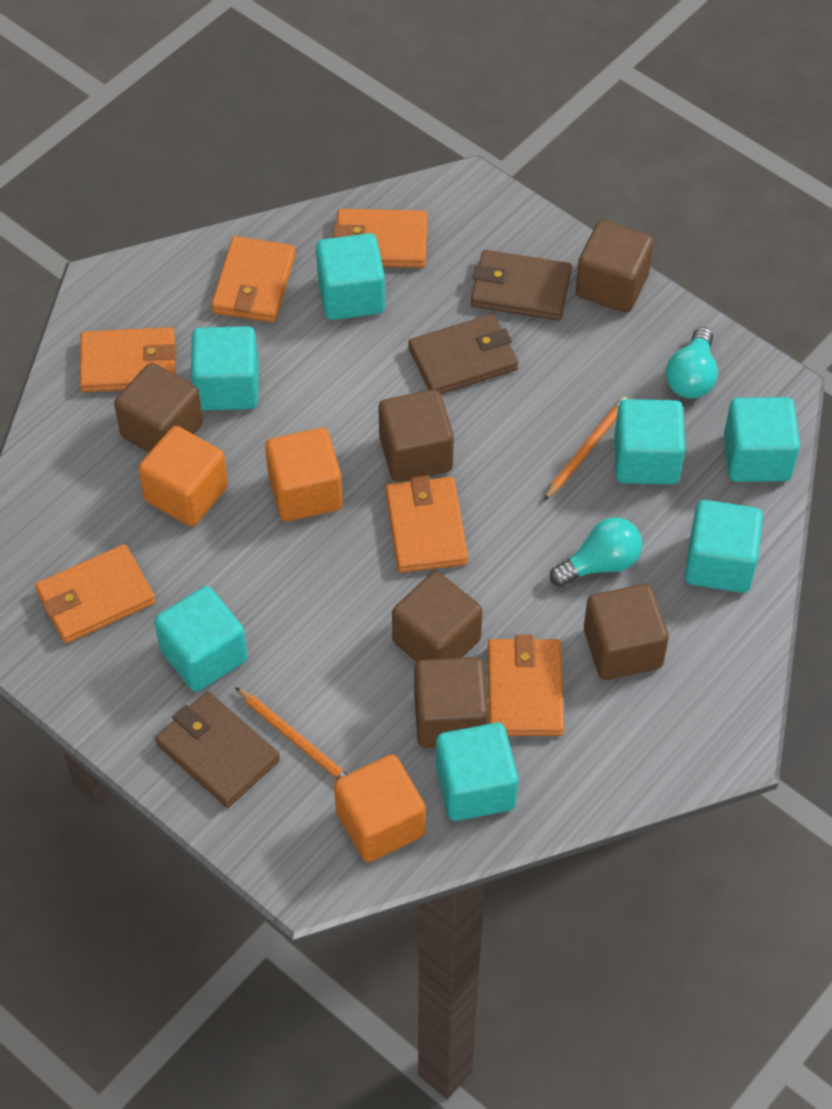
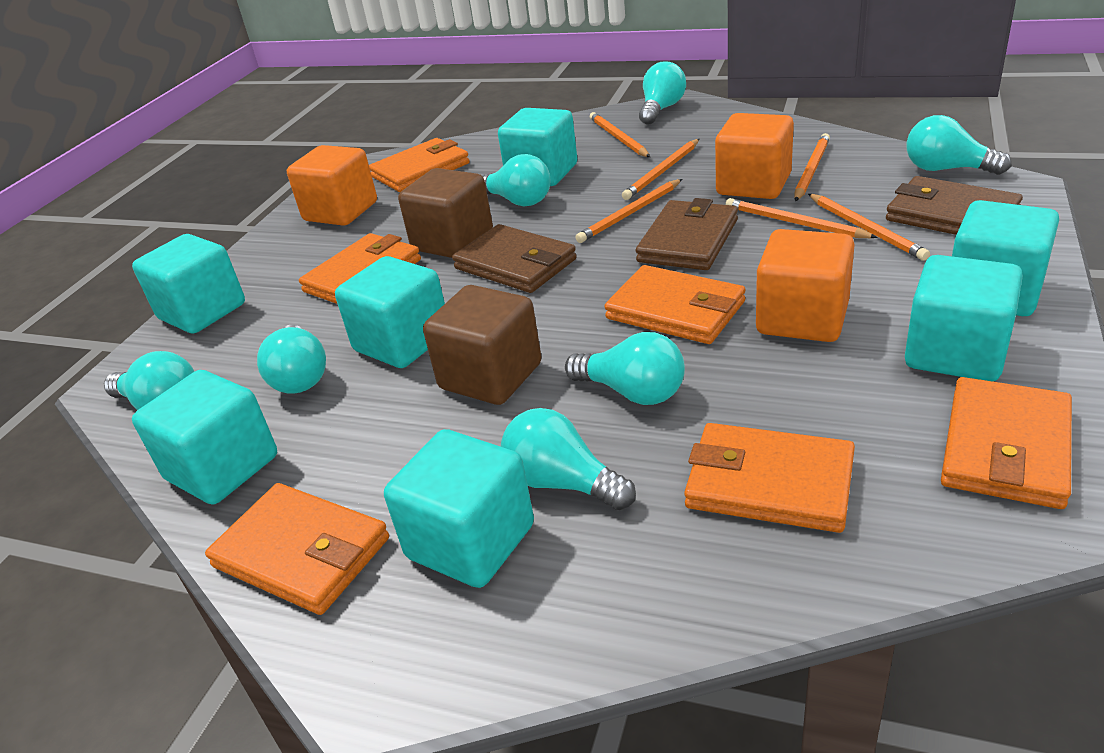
brown cube: 6 -> 2
orange pencil: 2 -> 6
turquoise light bulb: 2 -> 7

